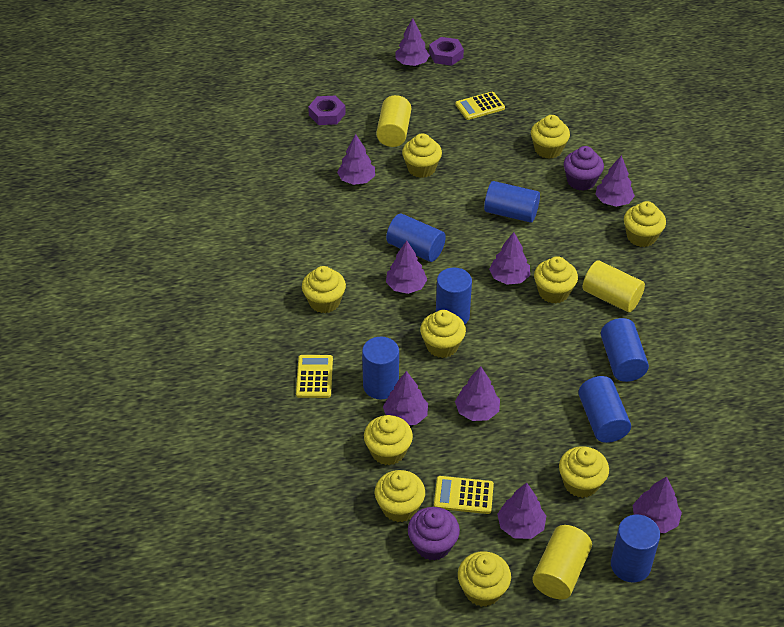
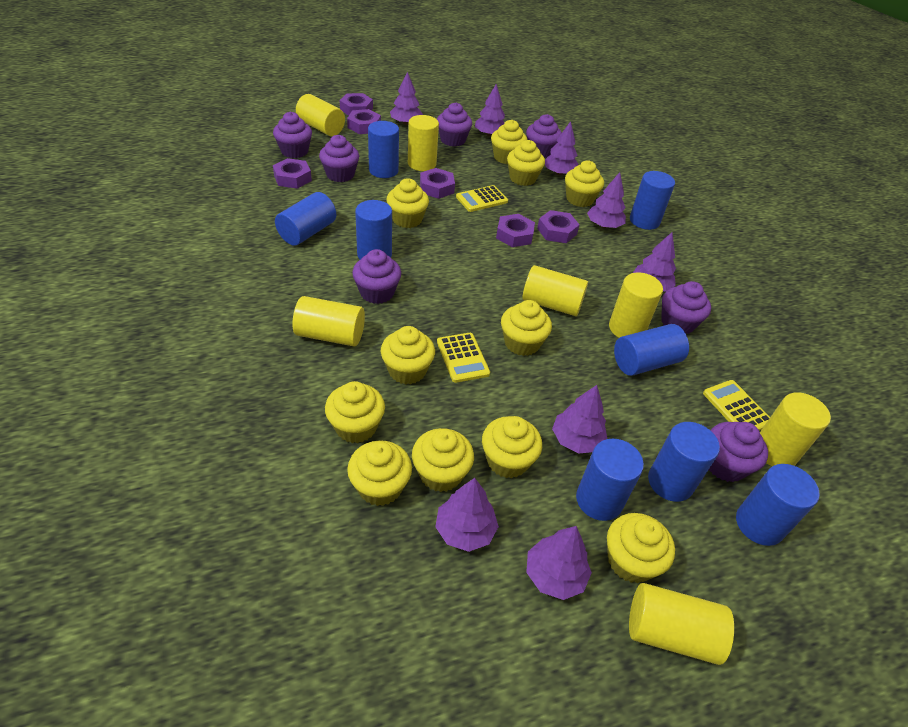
blue cylinder: 7 -> 8
purple cupcake: 2 -> 7
purple nut: 2 -> 6
purple tree: 9 -> 8
yellow cupcake: 10 -> 11
yellow cylinder: 3 -> 7

